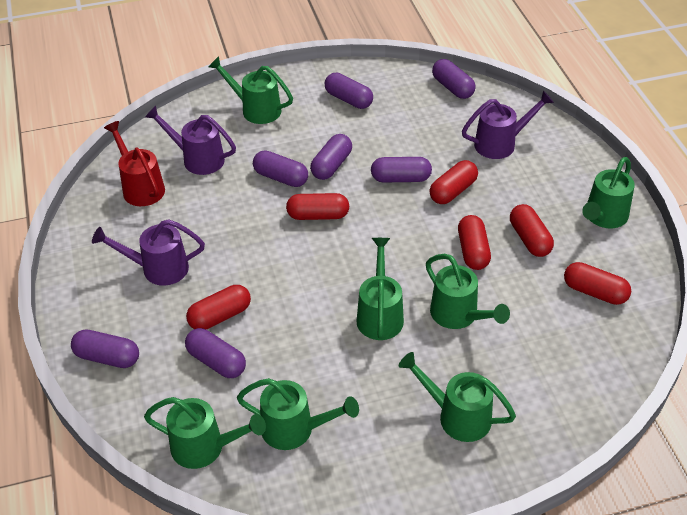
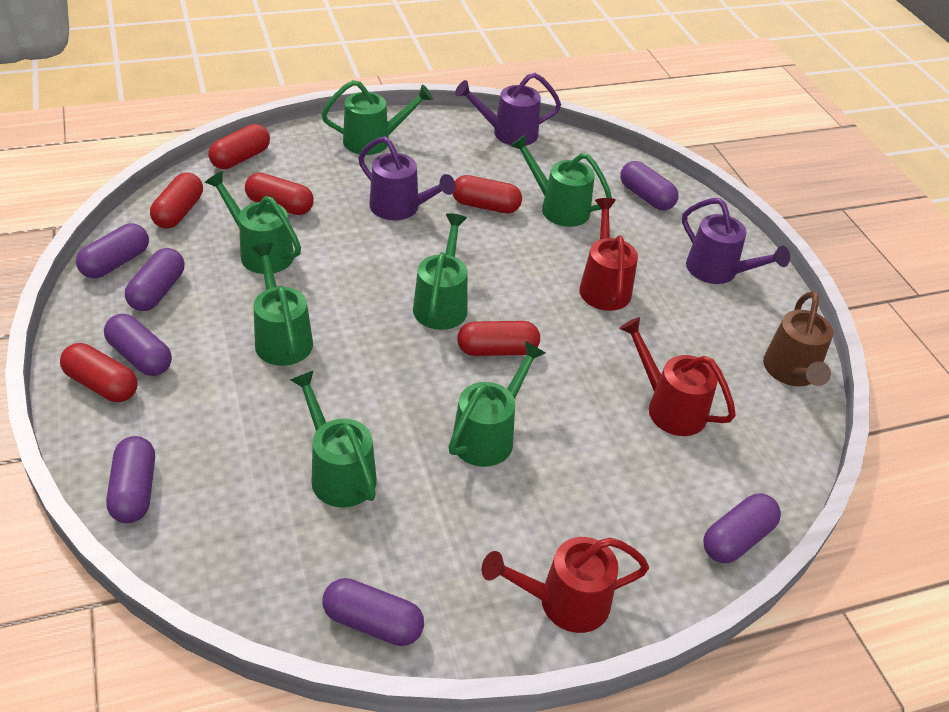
brown watering can: 0 -> 1
red watering can: 1 -> 3

